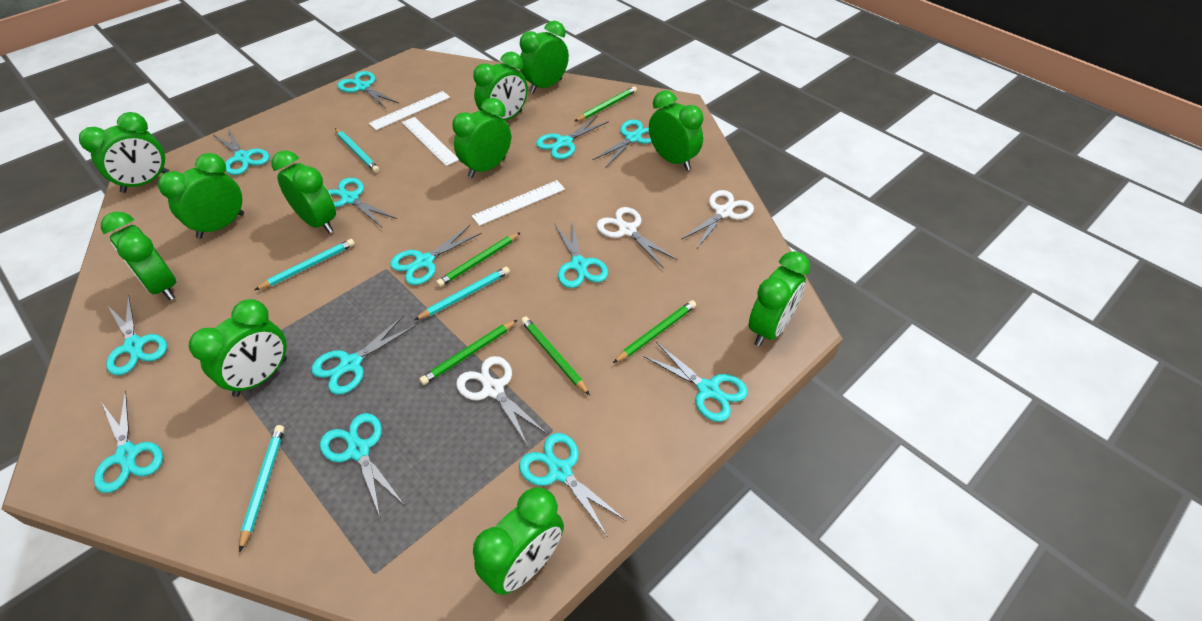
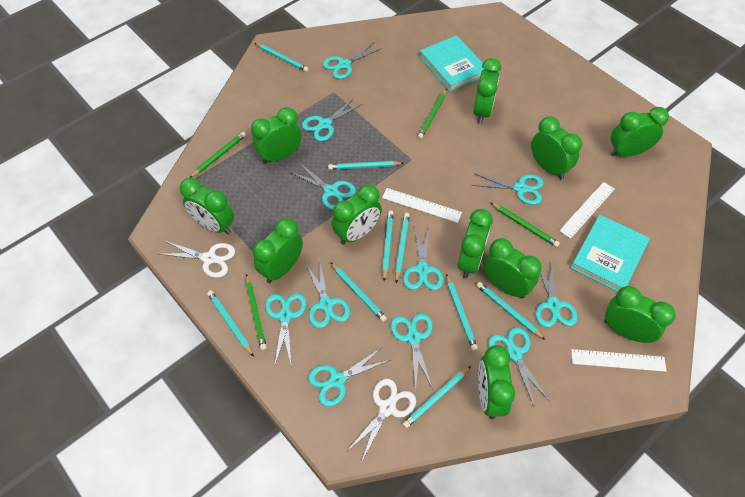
green pencil: 5 -> 4
turquoise book: 0 -> 2
turquoise pencil: 4 -> 9
turquoise scissors: 13 -> 11
white scissors: 3 -> 2

